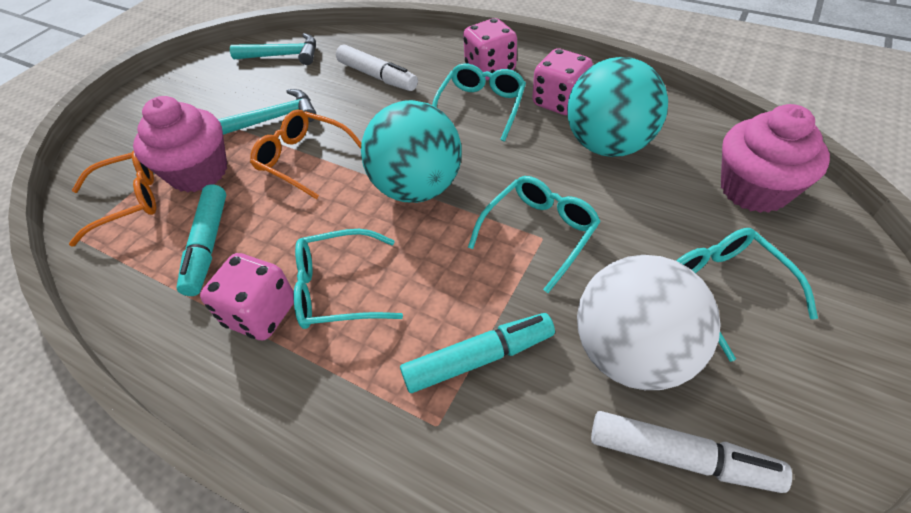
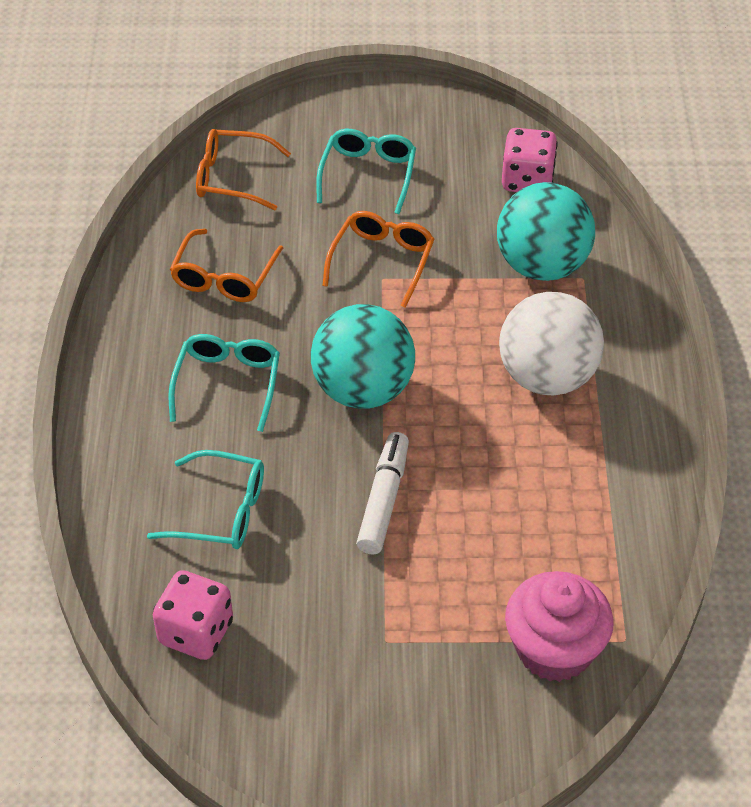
orange glasses: 2 -> 3
pink cupcake: 2 -> 1
pink dice: 3 -> 2
turquoise glasses: 4 -> 3
turquoise hammer: 2 -> 0
turquoise marker: 2 -> 0
white marker: 2 -> 1

